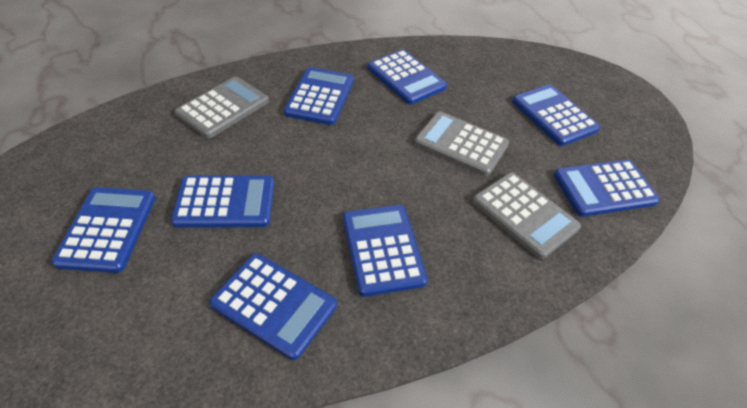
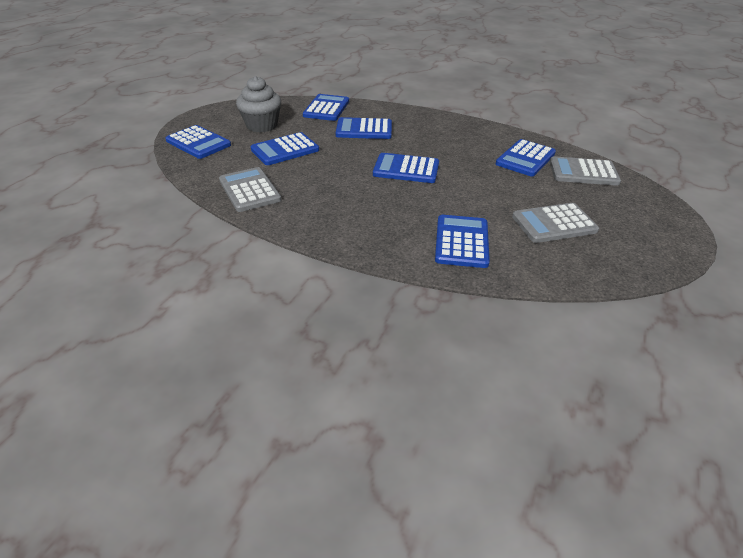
blue calculator: 8 -> 7
grey cupcake: 0 -> 1

